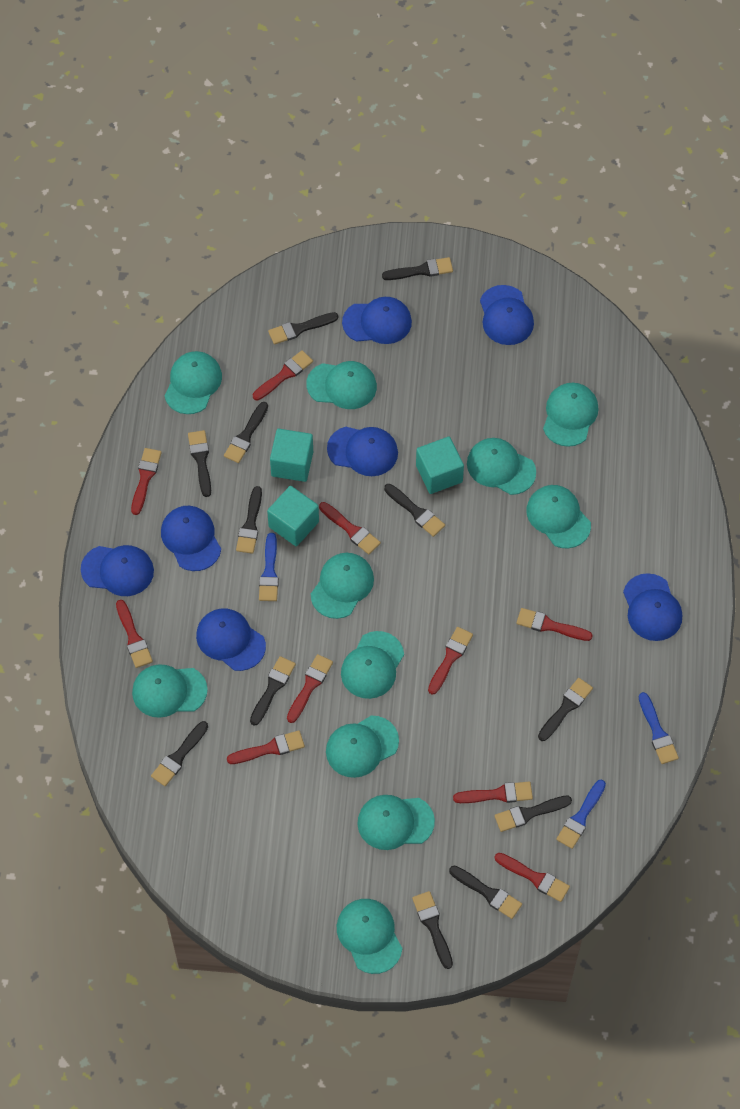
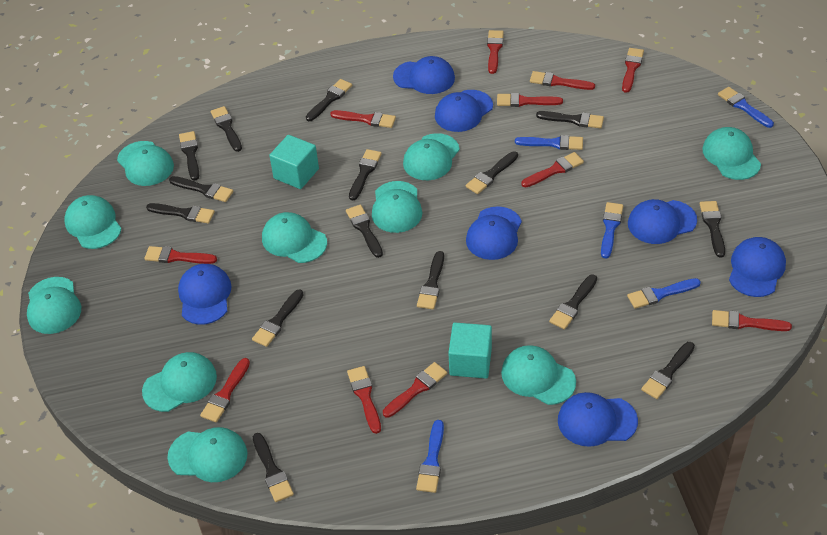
black brush: 12 -> 15
blue brush: 3 -> 5
red brush: 10 -> 11
turquoise cap: 11 -> 10
turquoise cube: 3 -> 2

